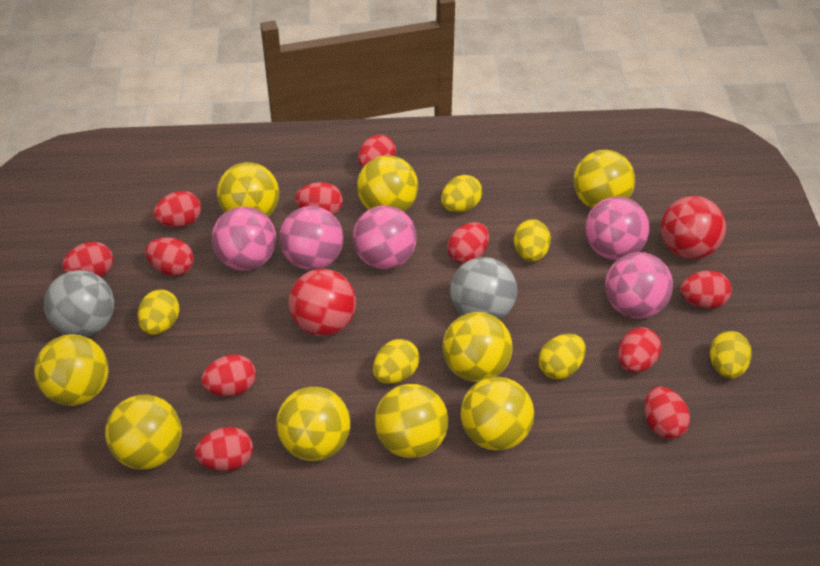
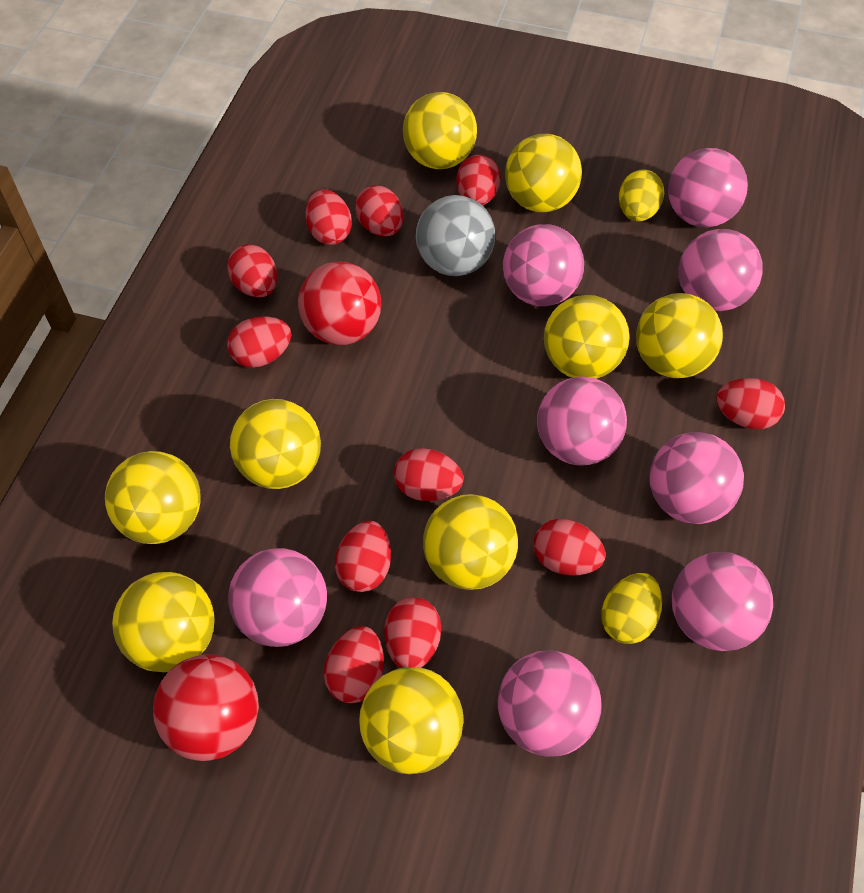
grey ball: 2 -> 1
pink ball: 5 -> 8
yellow egg: 6 -> 2

